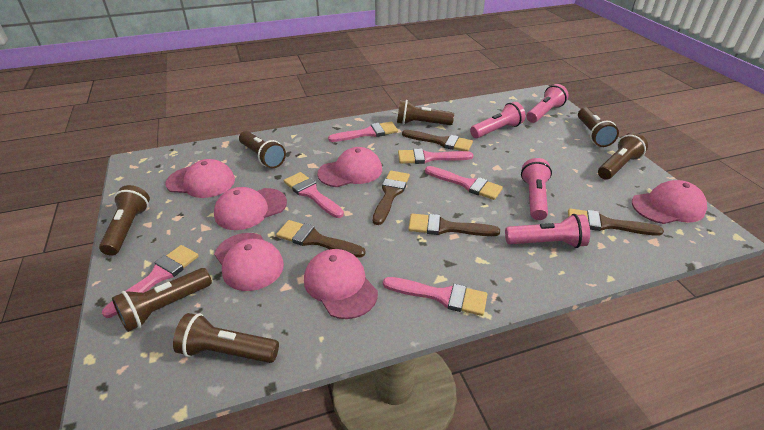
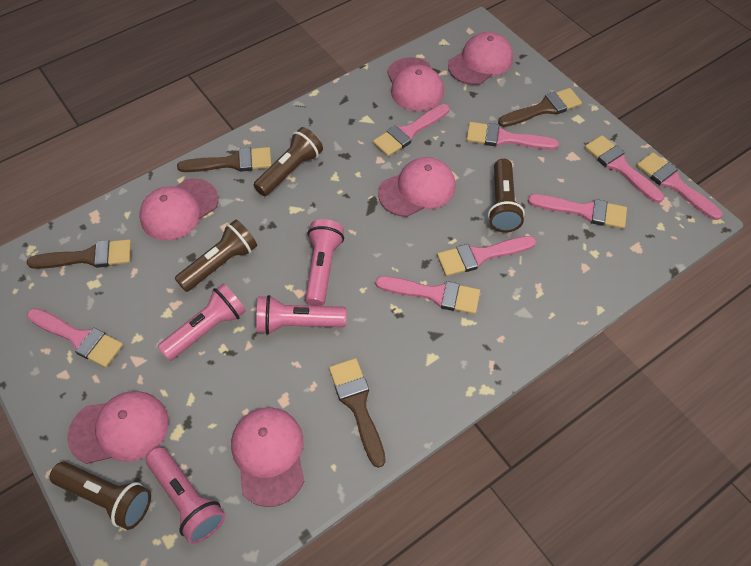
brown brush: 5 -> 4
brown flashlight: 7 -> 4
pink brush: 6 -> 8

